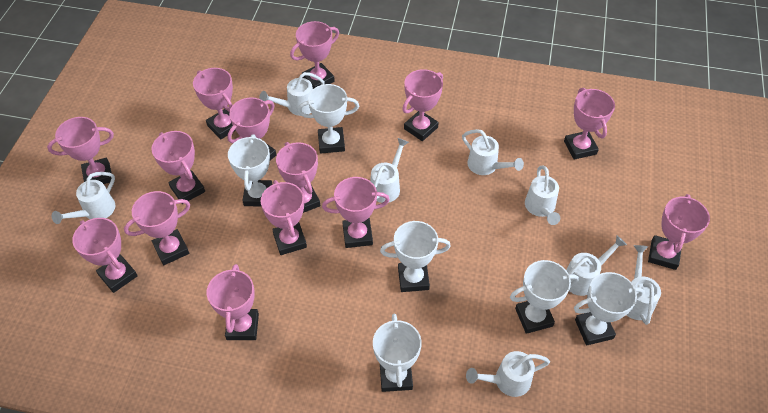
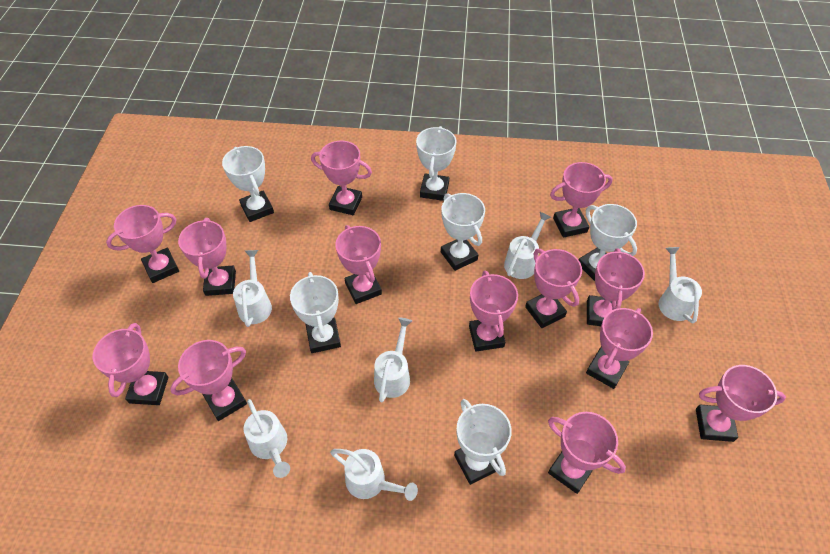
pink trophy: 14 -> 13
white watering can: 8 -> 6

